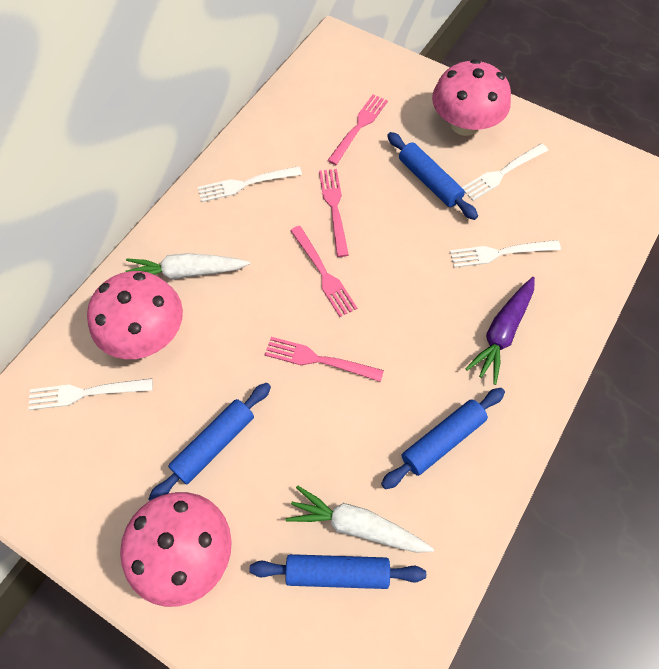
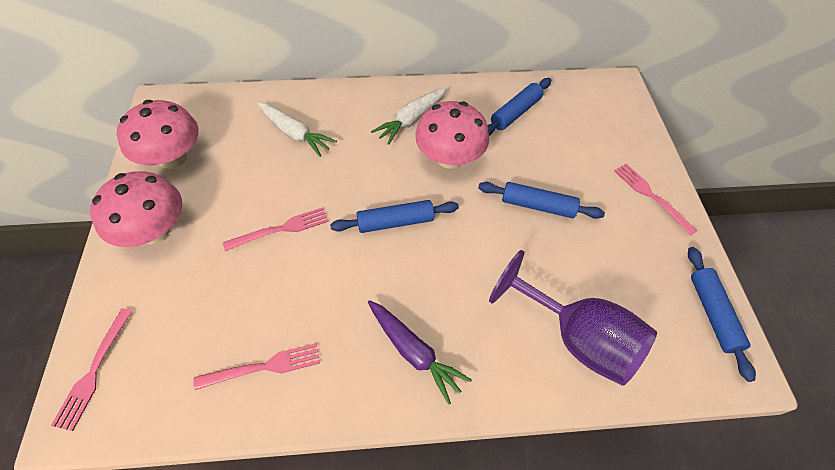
purple goblet: 0 -> 1
white fork: 4 -> 0

